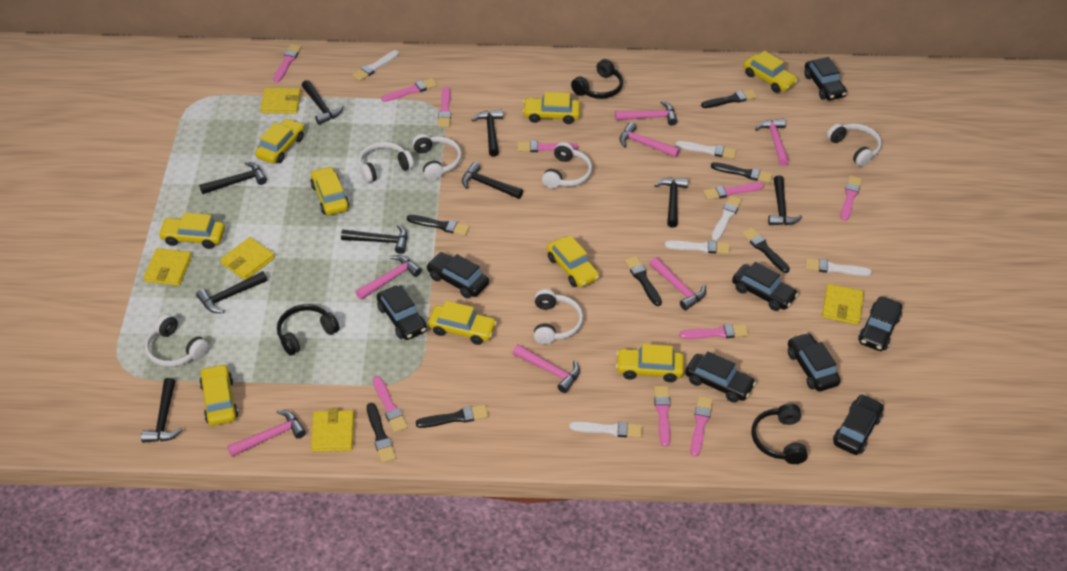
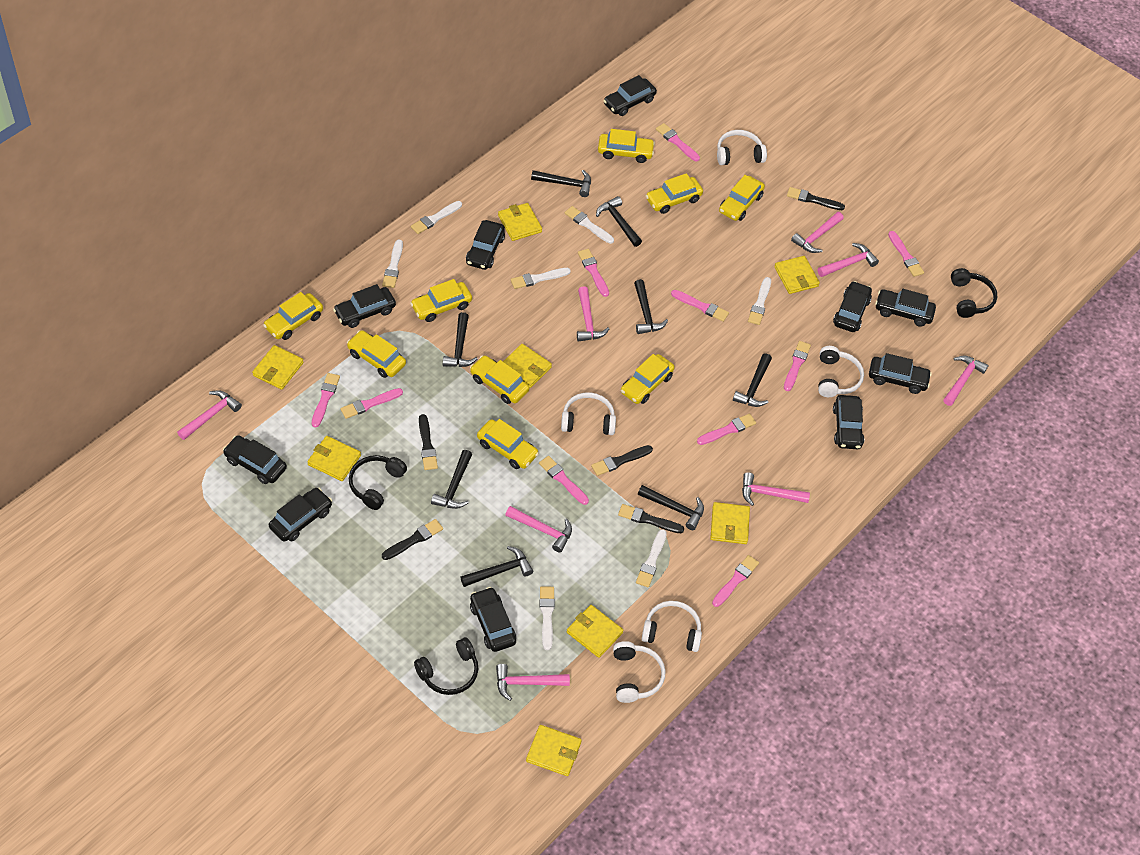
black brush: 7 -> 5
black car: 8 -> 10
black hammer: 9 -> 8
pink hammer: 7 -> 8
white brush: 6 -> 7
white headphones: 6 -> 5
yellow wallet: 5 -> 8

